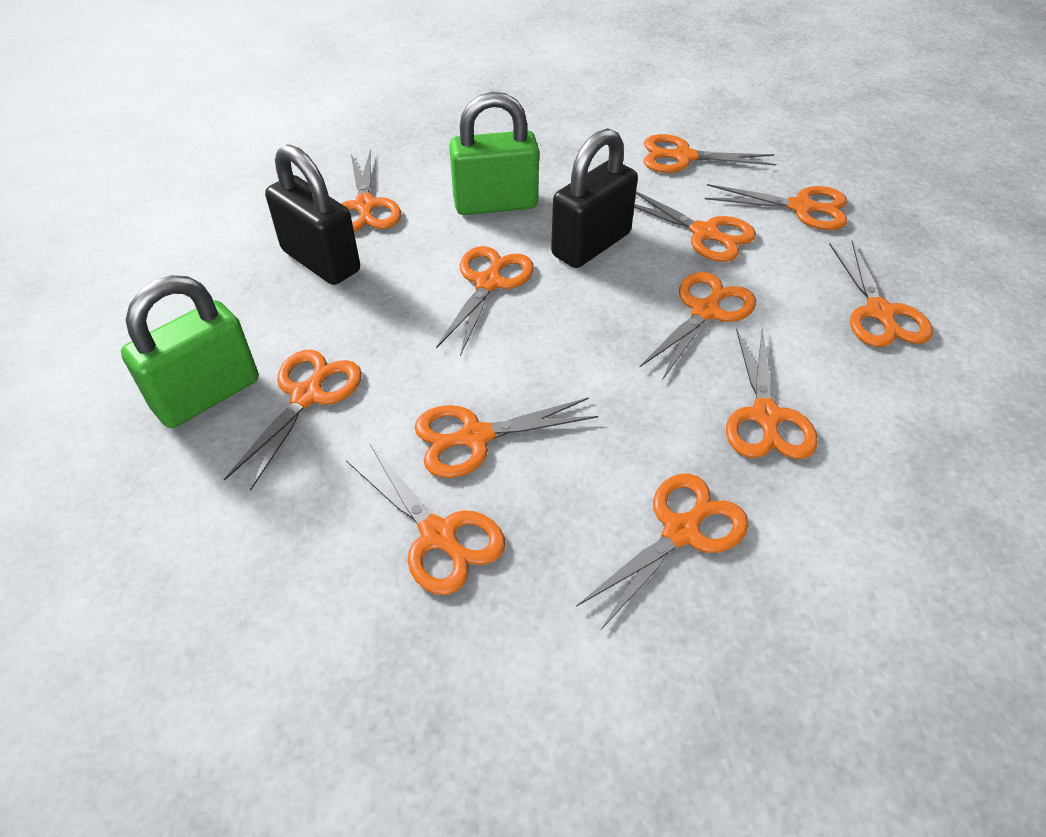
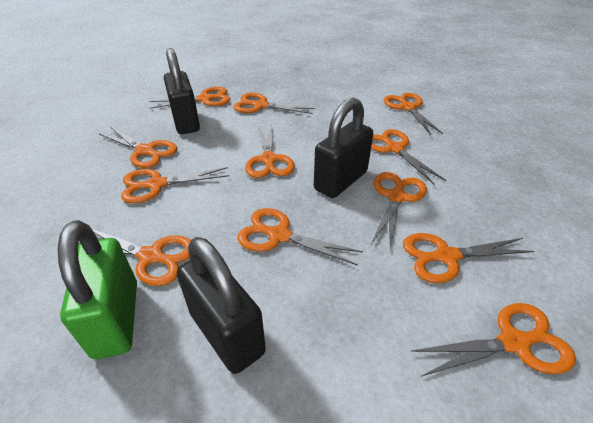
black padlock: 2 -> 3
green padlock: 2 -> 1

